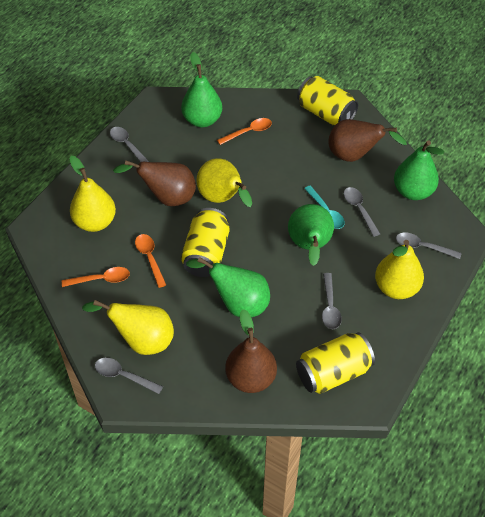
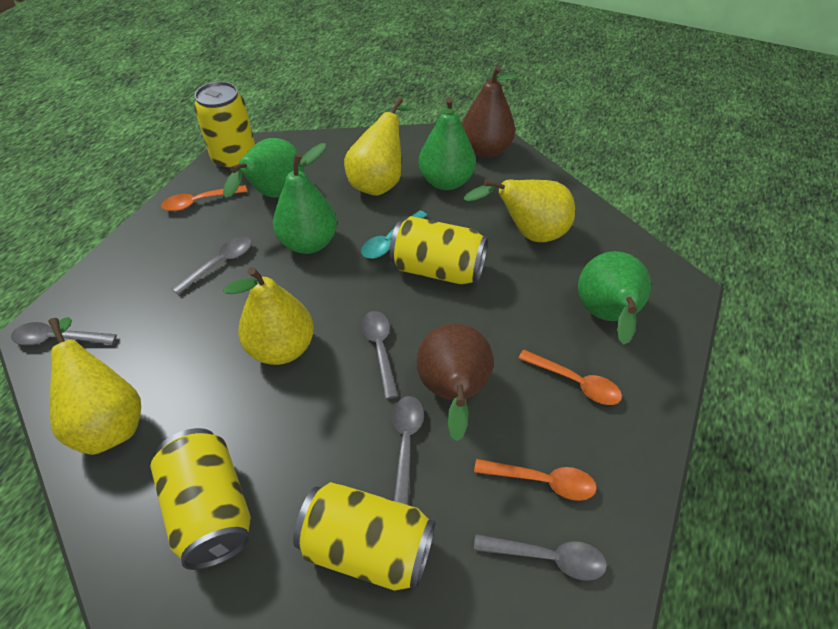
brown pear: 3 -> 2
yellow can: 3 -> 4

